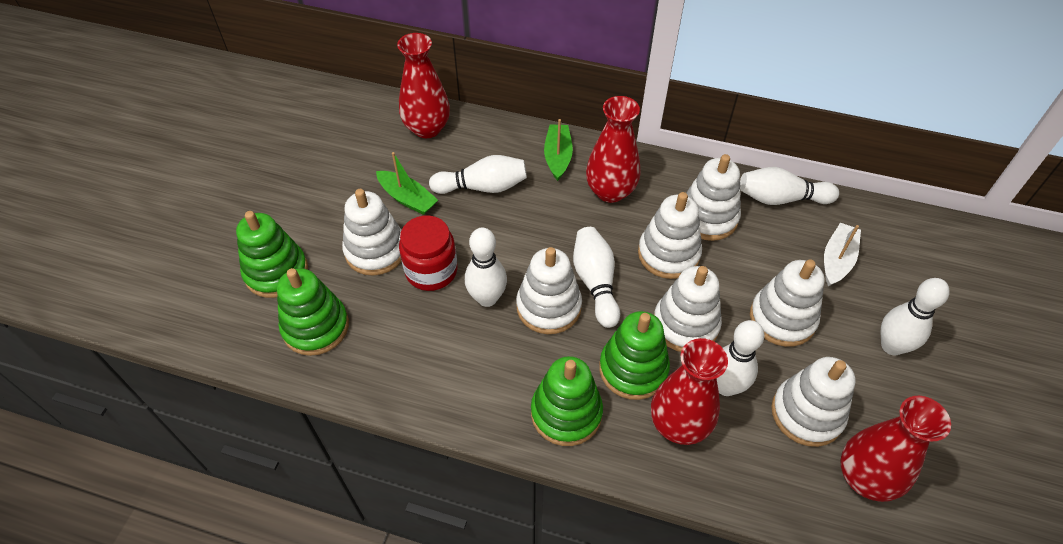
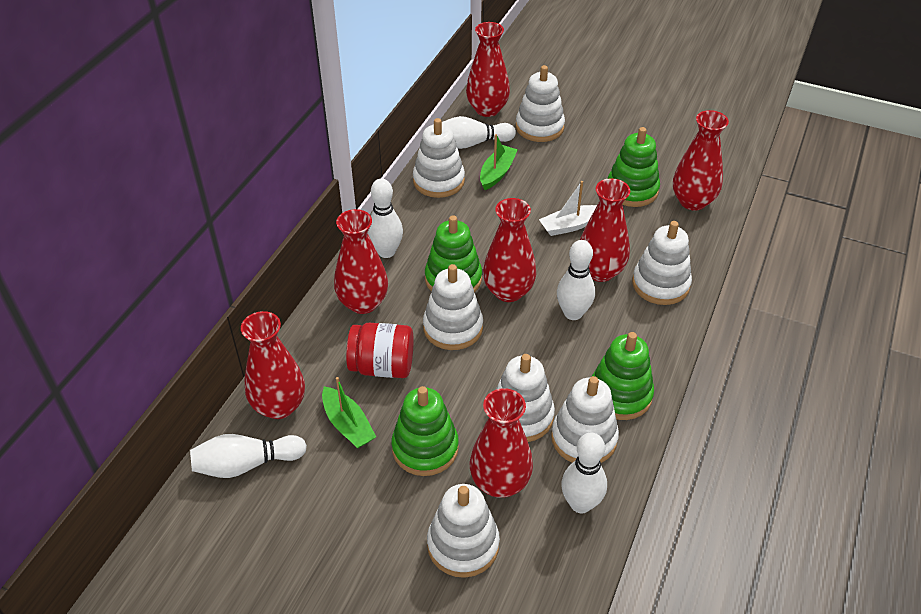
red vase: 4 -> 7
white bowling pin: 6 -> 5

